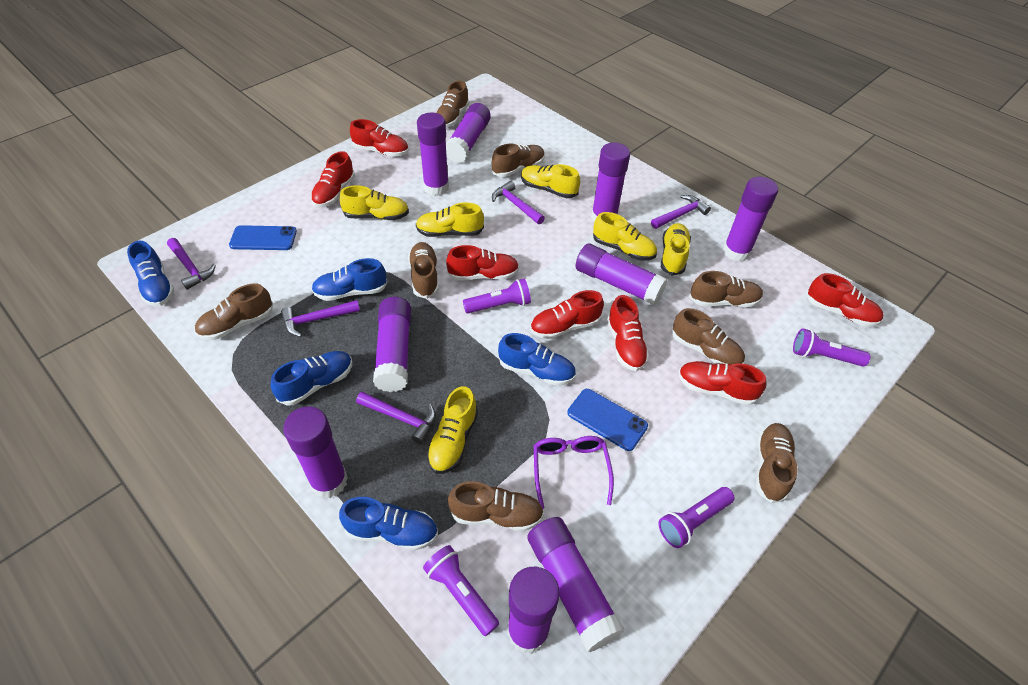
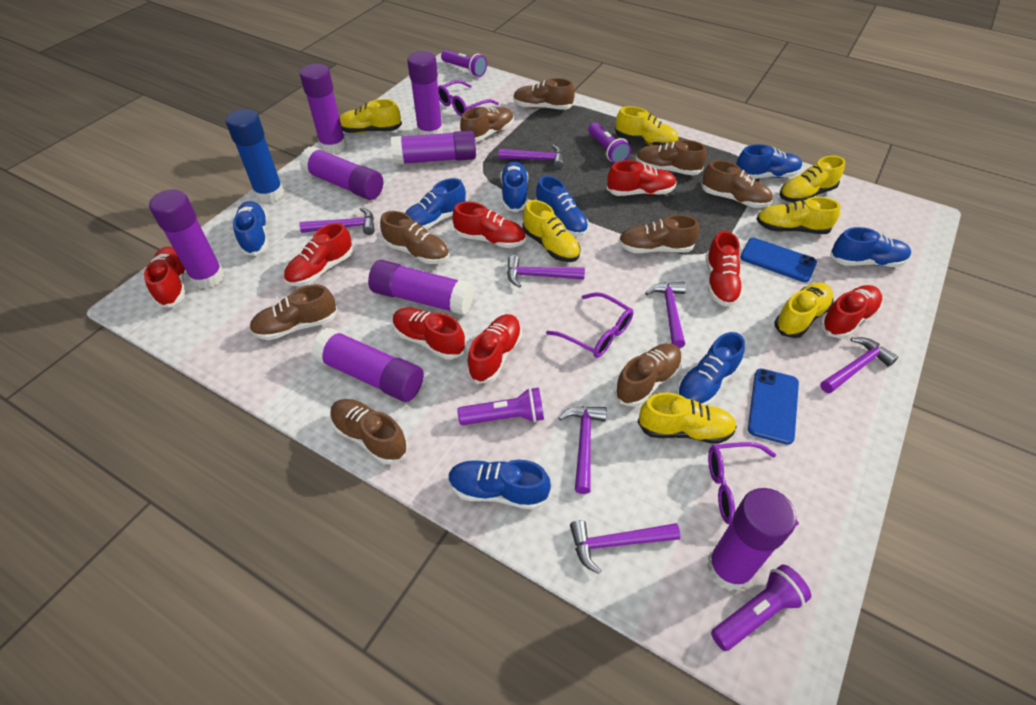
blue glue stick: 0 -> 1
blue shoe: 5 -> 8
brown shoe: 8 -> 9
purple glasses: 1 -> 3
purple glue stick: 9 -> 8
purple hammer: 5 -> 7
red shoe: 7 -> 8
yellow shoe: 6 -> 7

